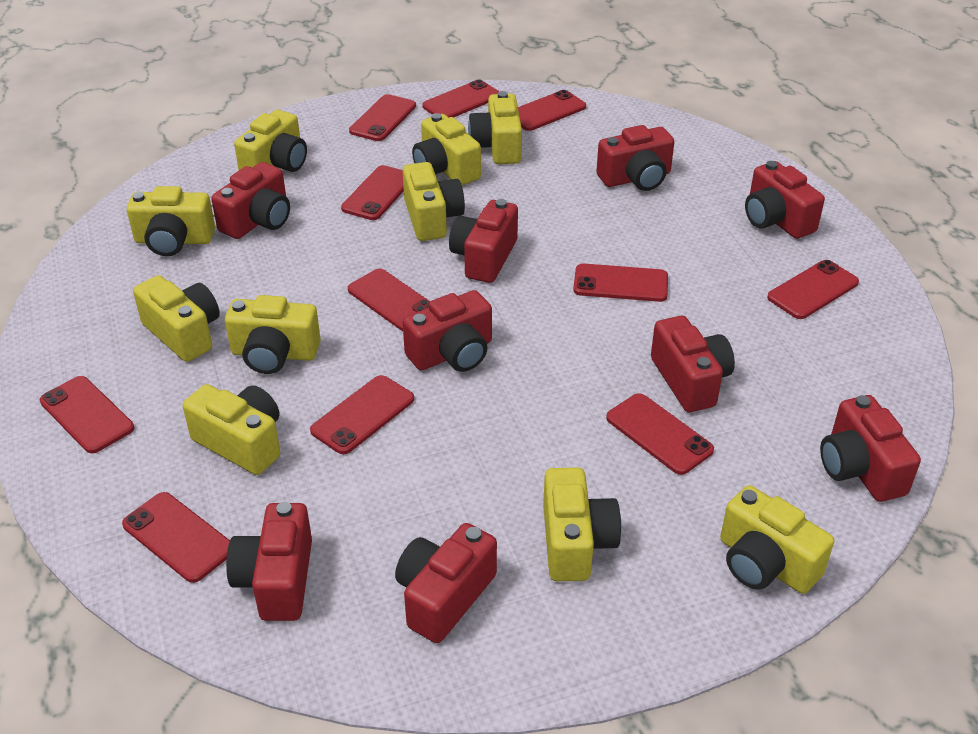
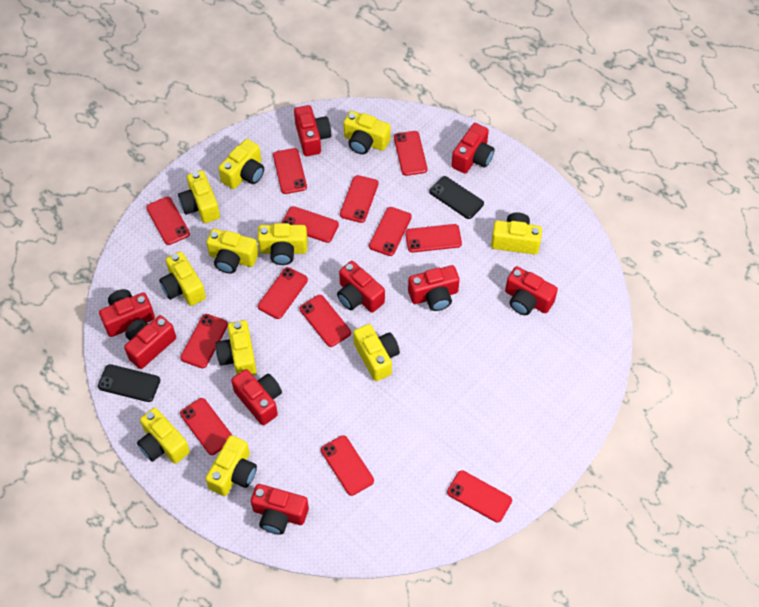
black phone: 0 -> 2
red phone: 11 -> 13
yellow camera: 10 -> 11

